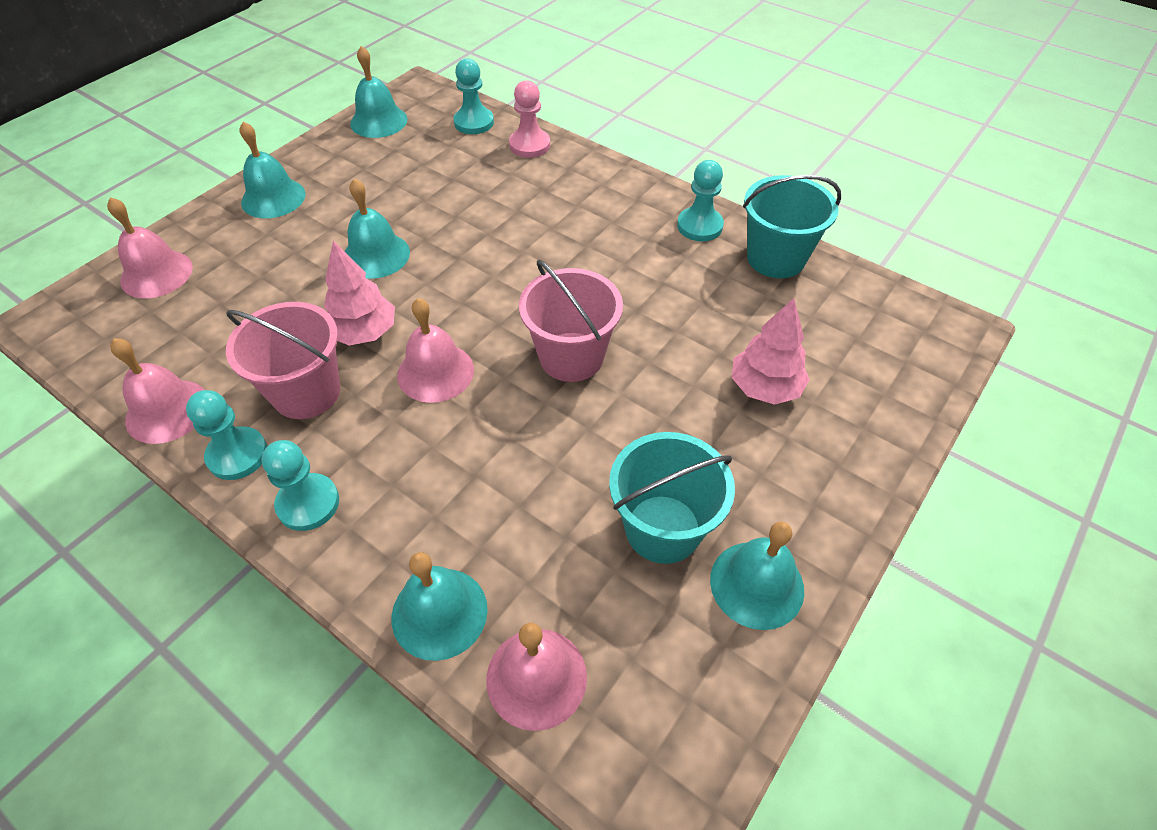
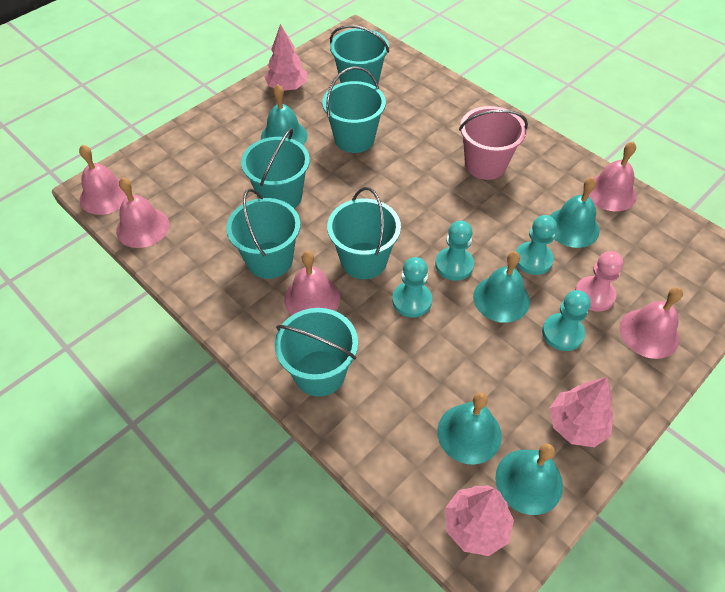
pink bell: 4 -> 5
pink bucket: 2 -> 1
pink tree: 2 -> 3
turquoise bucket: 2 -> 6

